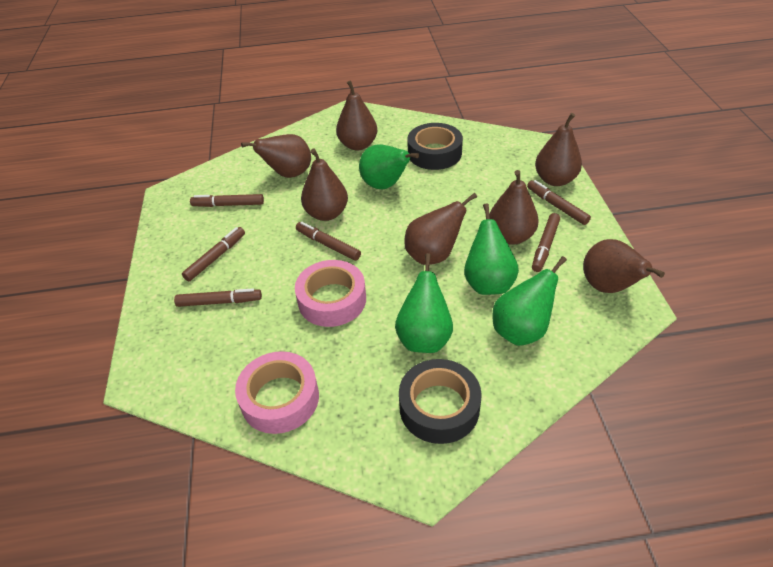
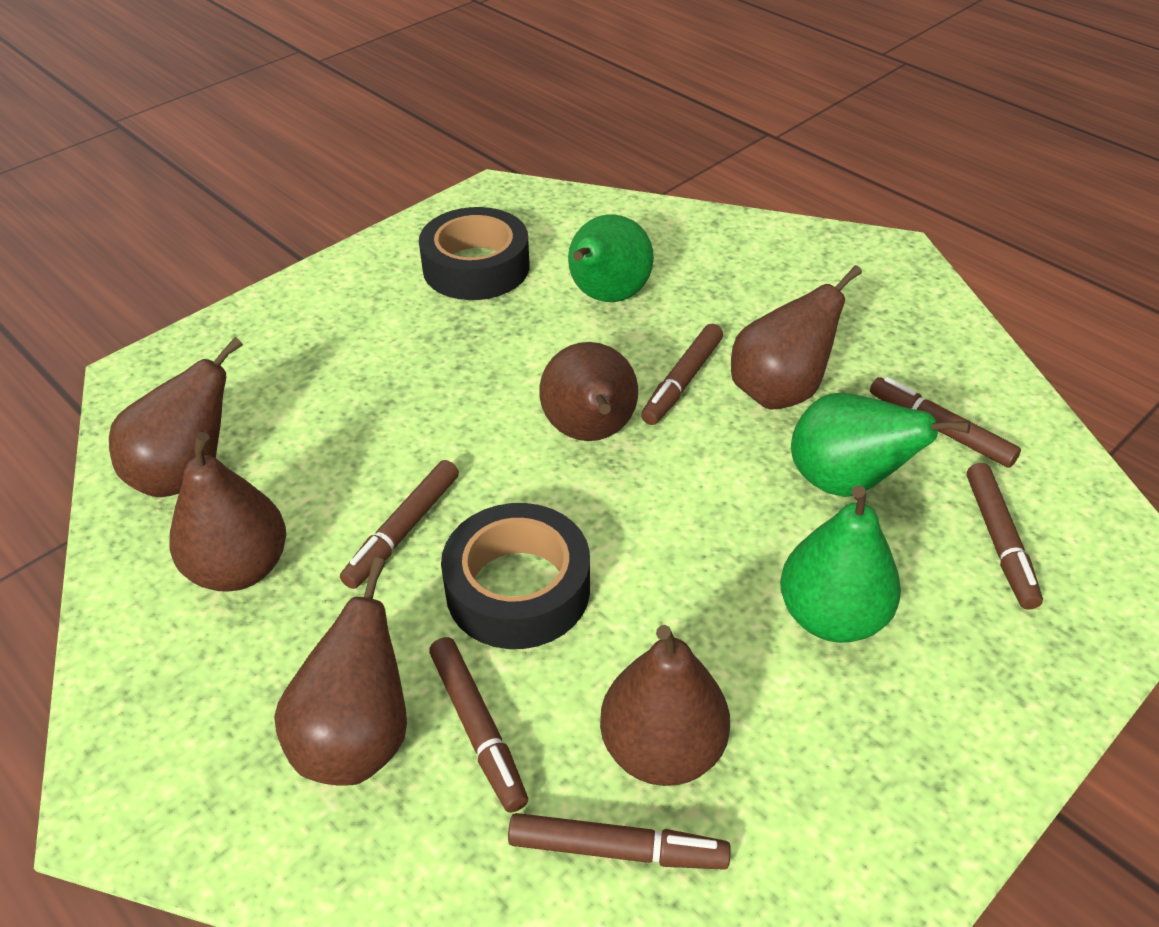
brown pear: 7 -> 6
green pear: 4 -> 3
pink tape: 2 -> 0

